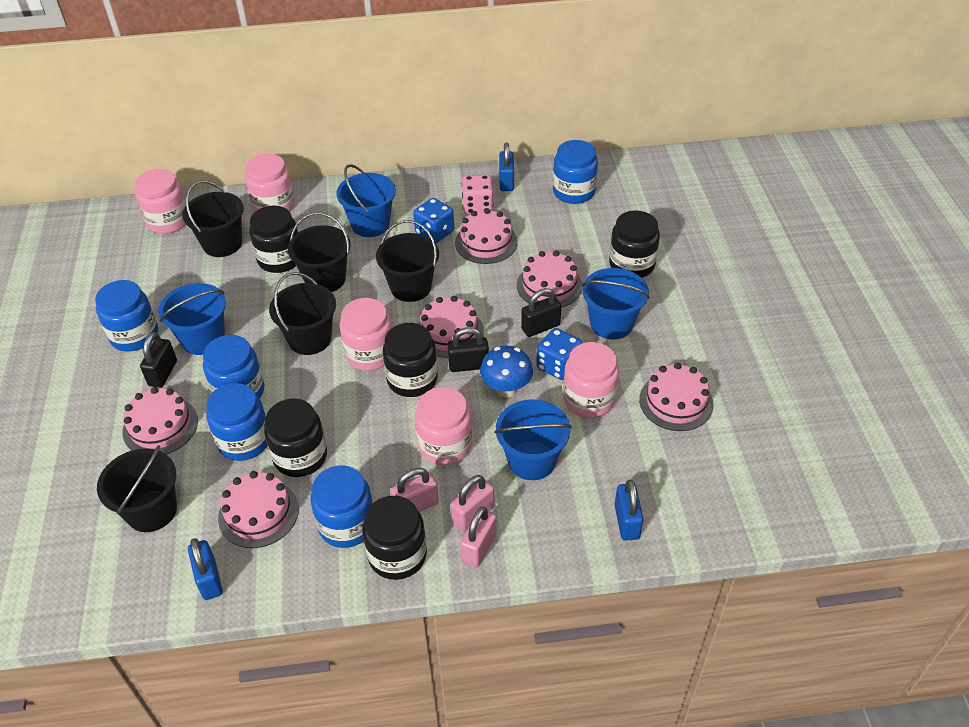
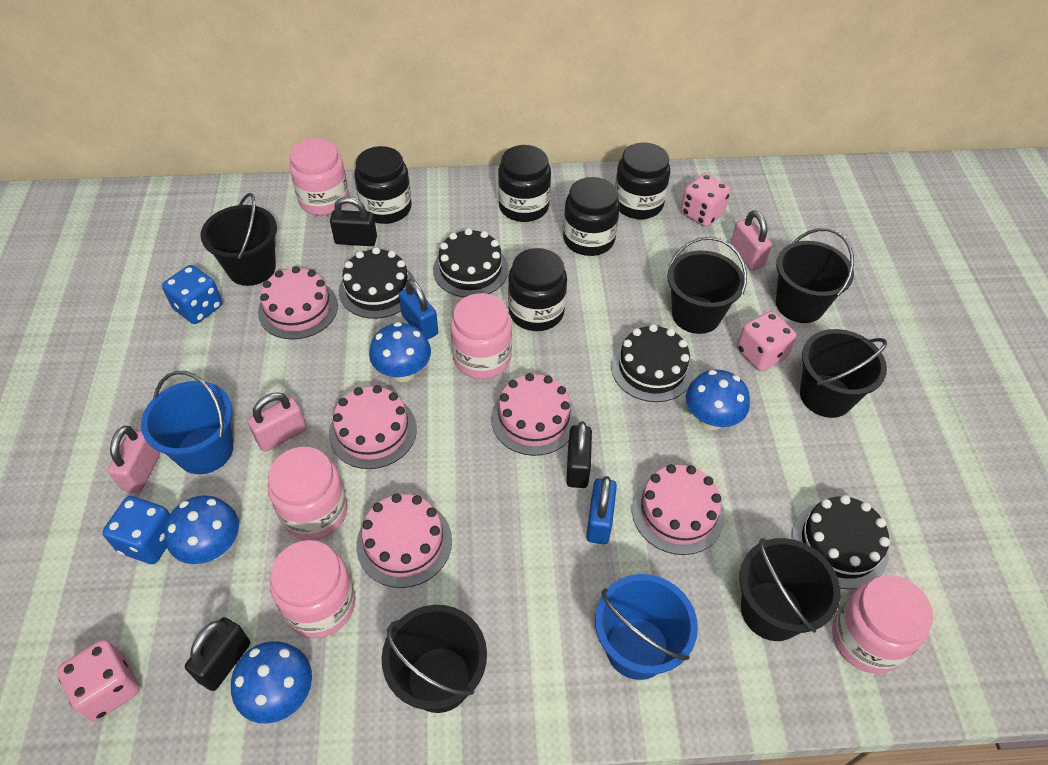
black bucket: 5 -> 6
black cake: 0 -> 4
blue bucket: 4 -> 2
blue jar: 5 -> 0
blue mushroom: 1 -> 4
blue padlock: 3 -> 2
pink cake: 6 -> 5
pink dice: 1 -> 3

